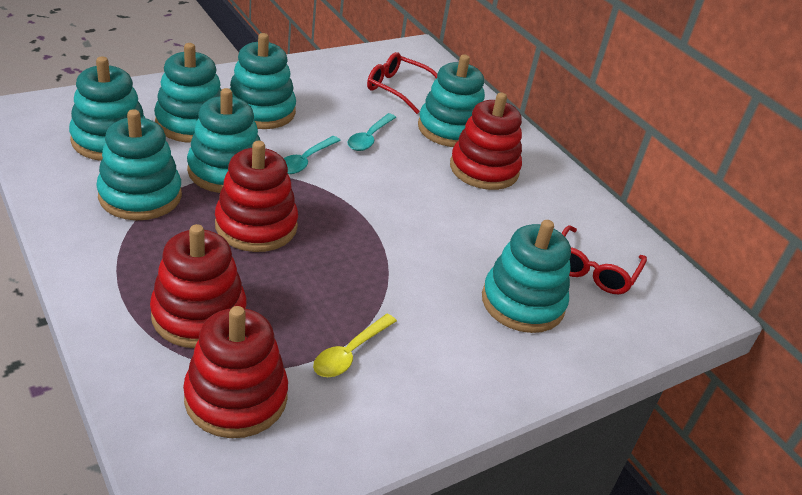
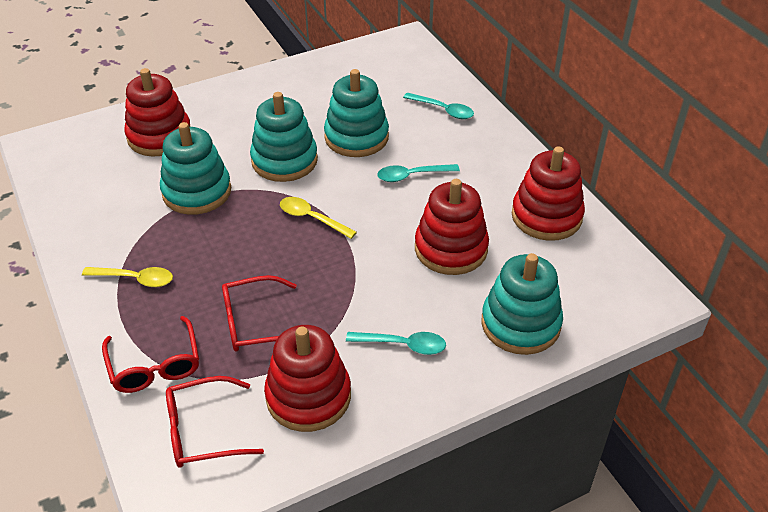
red glasses: 2 -> 3
turquoise spoon: 2 -> 3
turquoise stacking toy: 7 -> 4
yellow spoon: 1 -> 2

